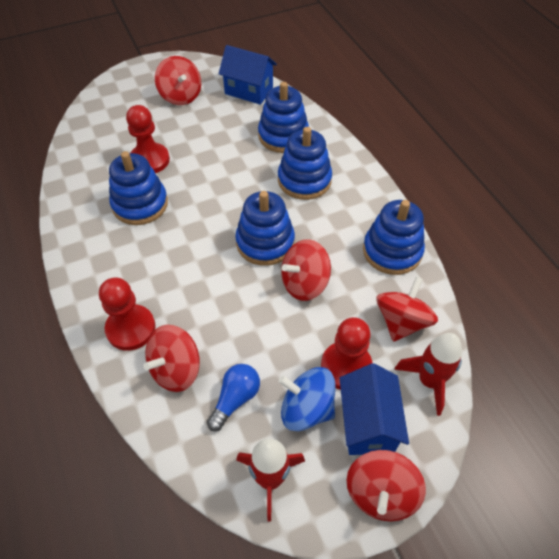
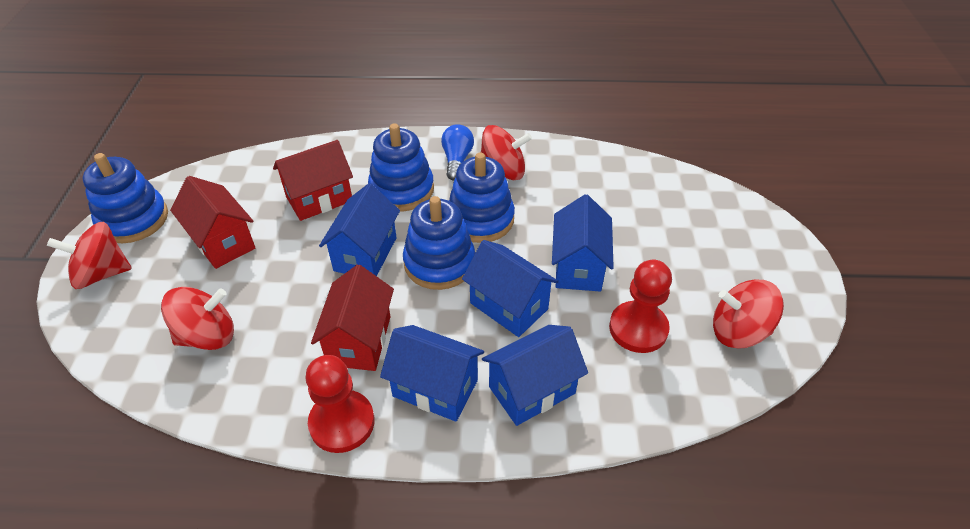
blue house: 2 -> 5
blue spinning top: 1 -> 0
blue stacking toy: 5 -> 4
red house: 0 -> 3
red pawn: 3 -> 2
red rocket: 2 -> 0
red spinning top: 5 -> 4

